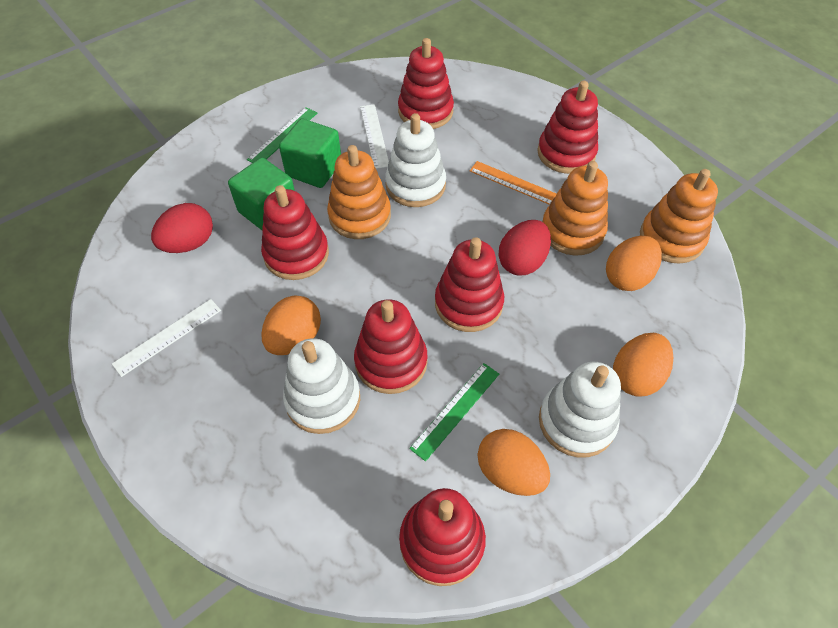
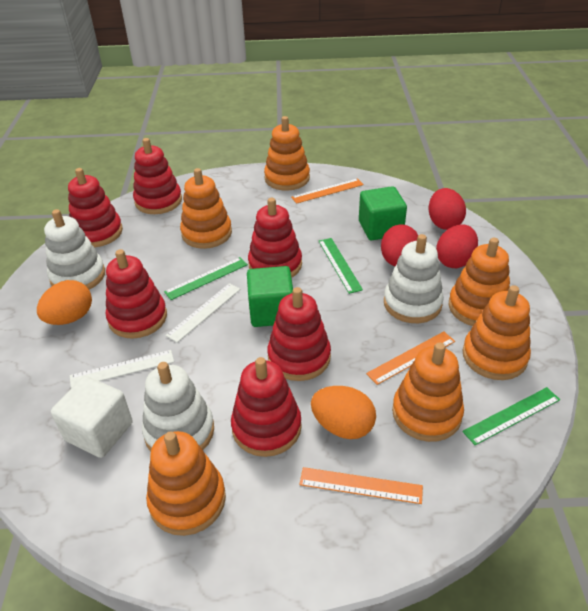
green ruler: 2 -> 3
orange egg: 4 -> 2
orange ruler: 1 -> 3
orange stacking toy: 3 -> 6
red egg: 2 -> 3
white cube: 0 -> 1

